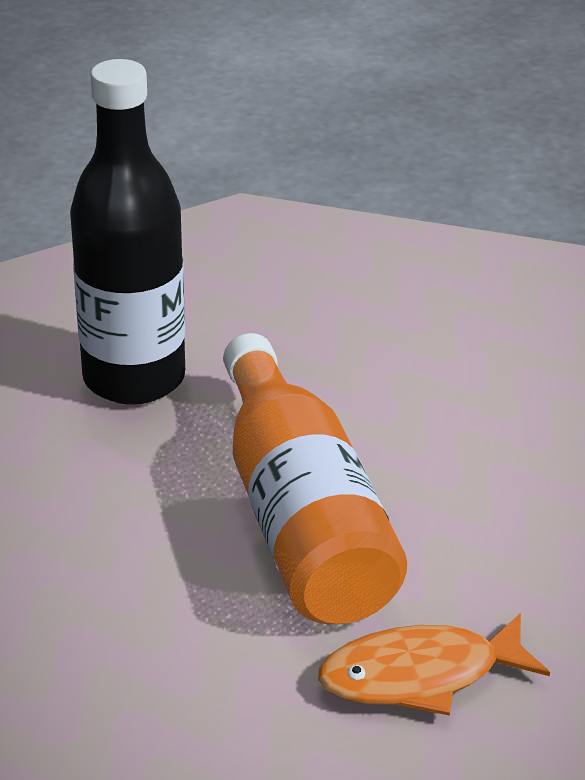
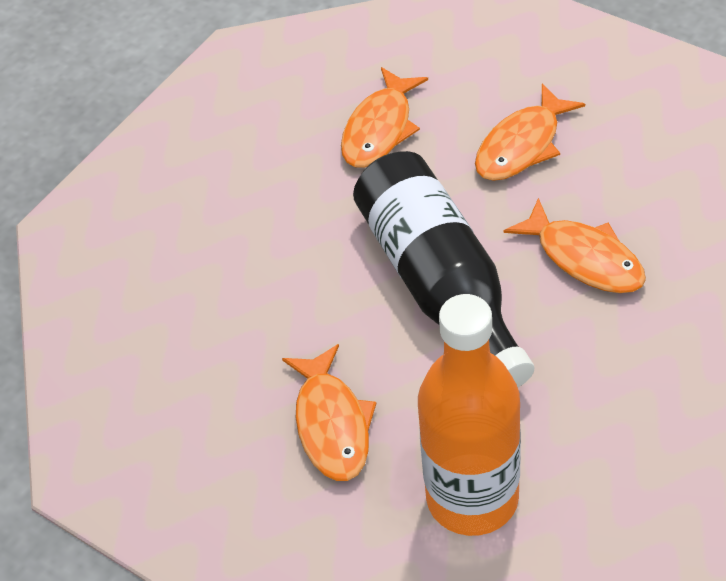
orange fish: 1 -> 4

